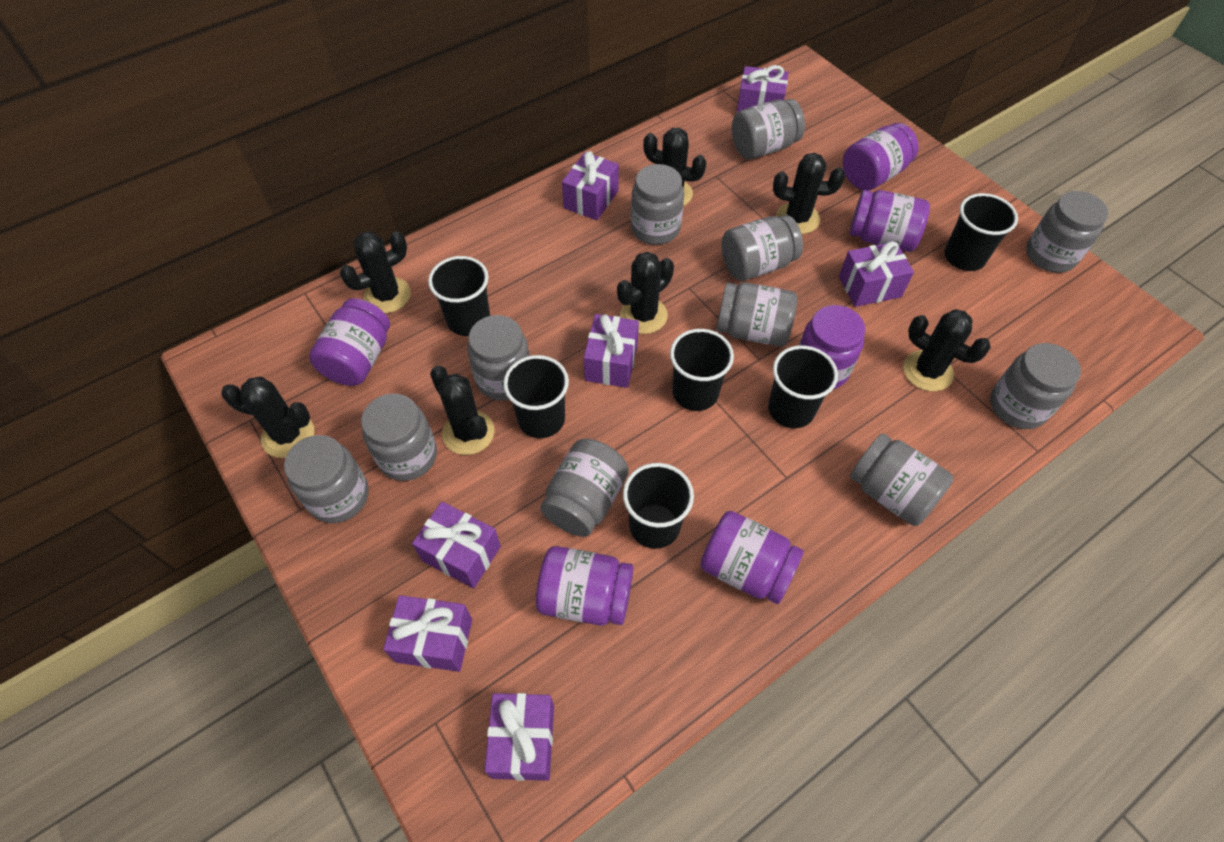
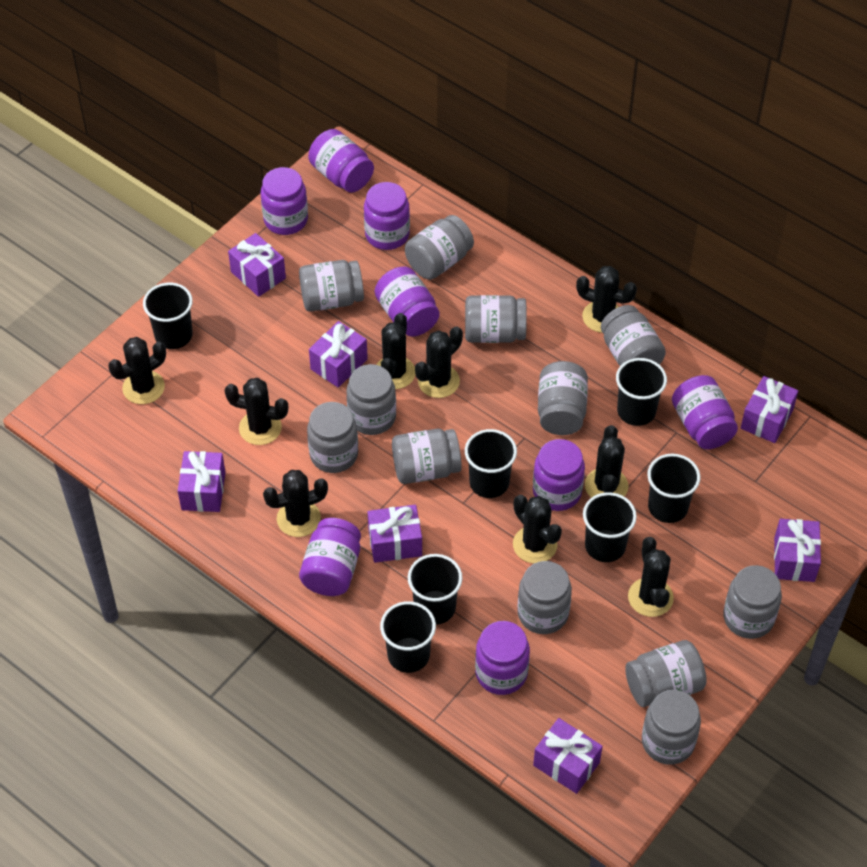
black cactus: 7 -> 9
black cup: 6 -> 7
grey jar: 11 -> 12
purple jar: 6 -> 8

